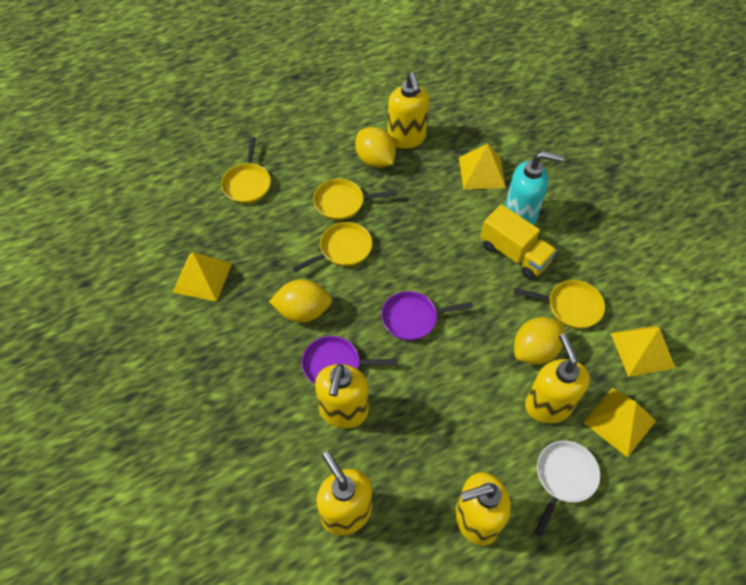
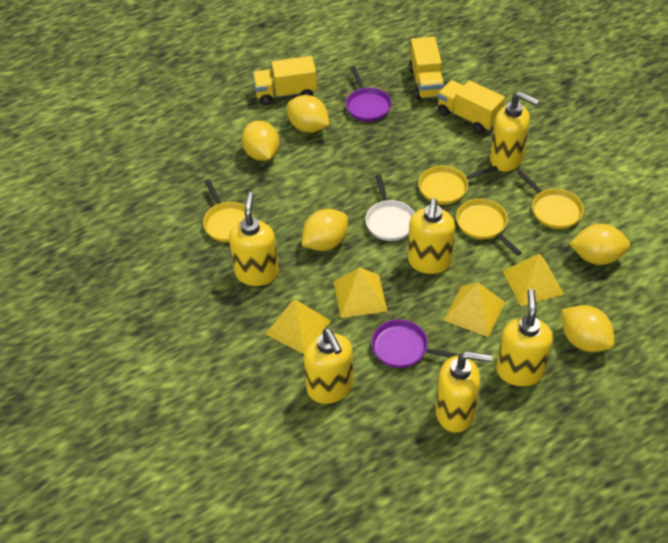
turquoise soap dispenser: 1 -> 0
yellow lemon: 3 -> 5
yellow soap dispenser: 5 -> 6
yellow truck: 1 -> 3

